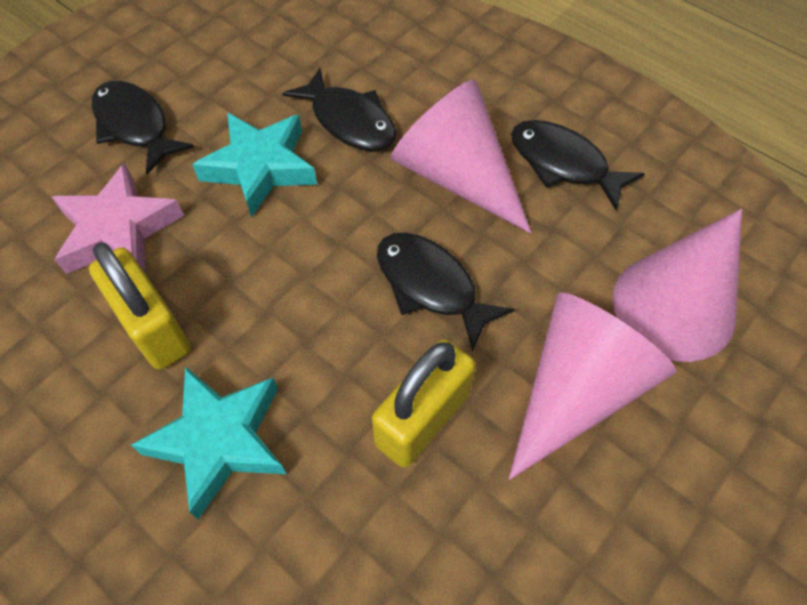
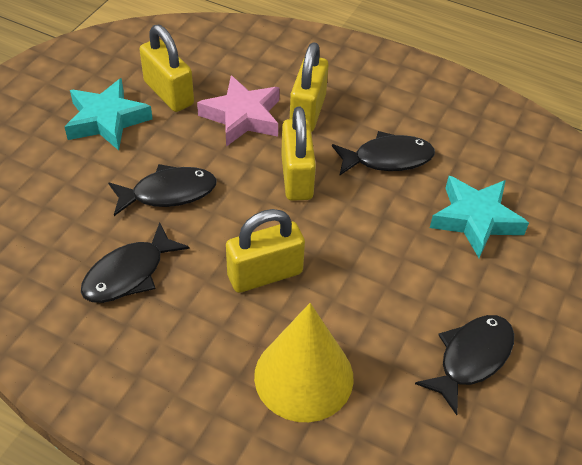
pink cone: 3 -> 0
yellow cone: 0 -> 1
yellow padlock: 2 -> 4

